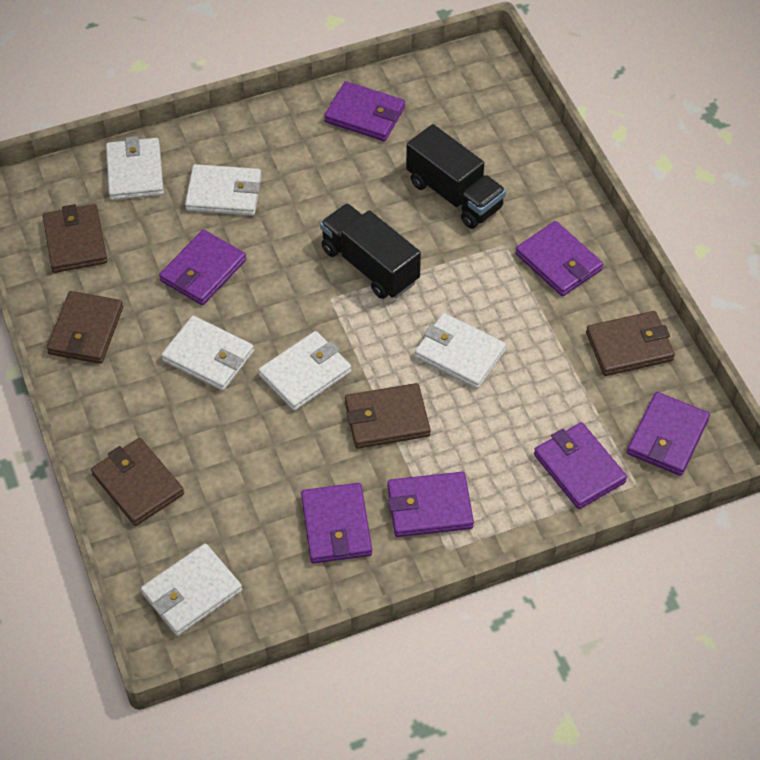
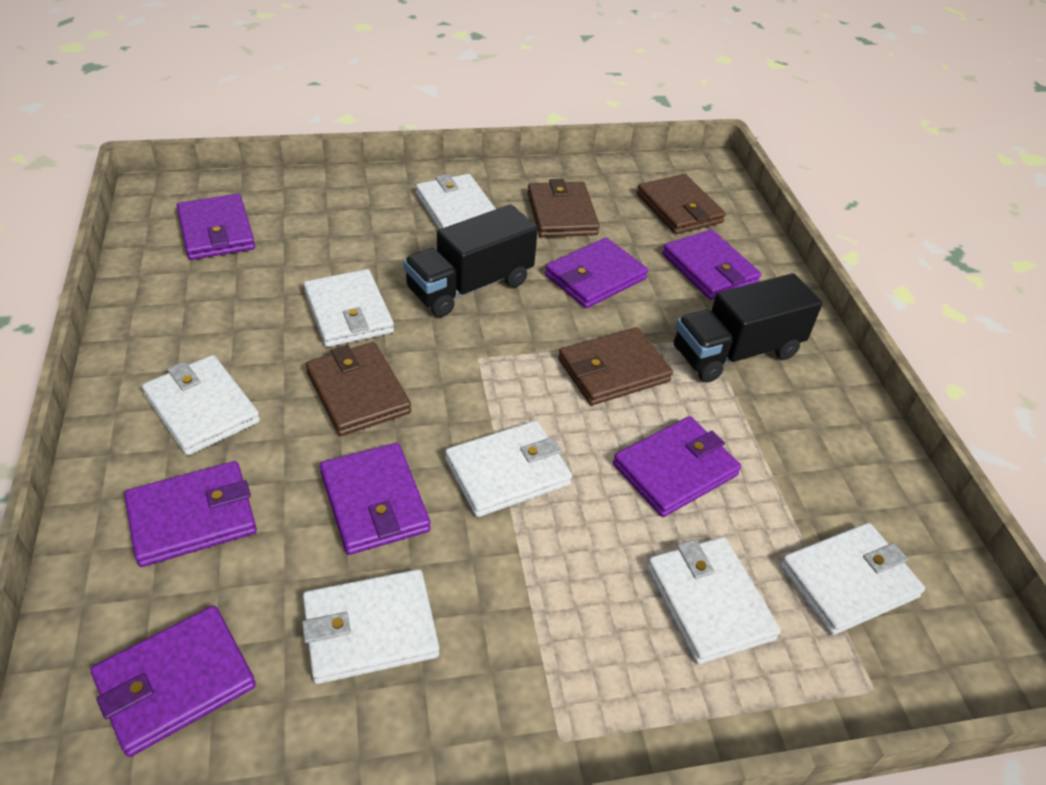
brown wallet: 5 -> 4
white wallet: 6 -> 7

